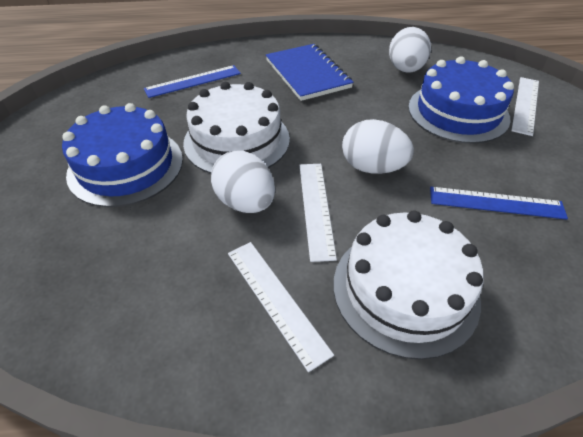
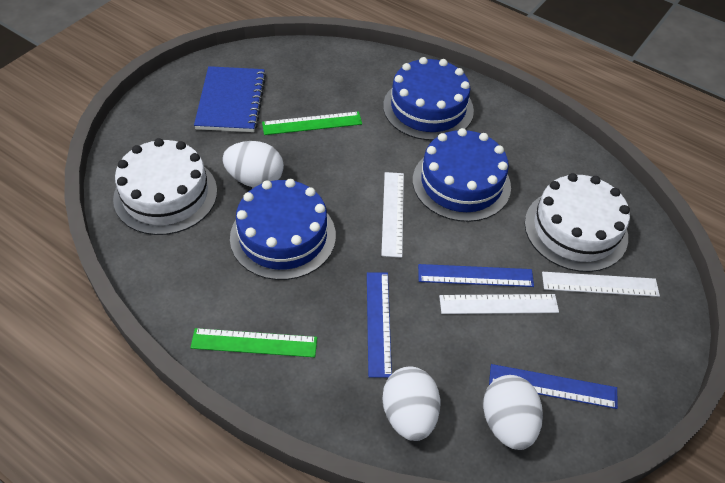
blue cake: 2 -> 3
blue ruler: 2 -> 3
green ruler: 0 -> 2

